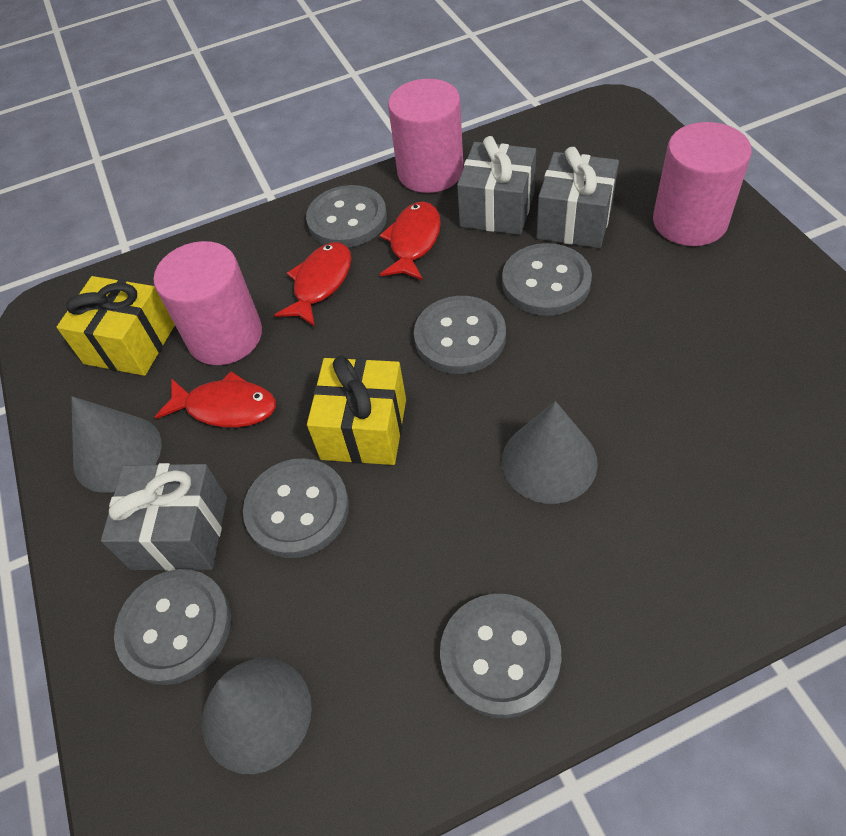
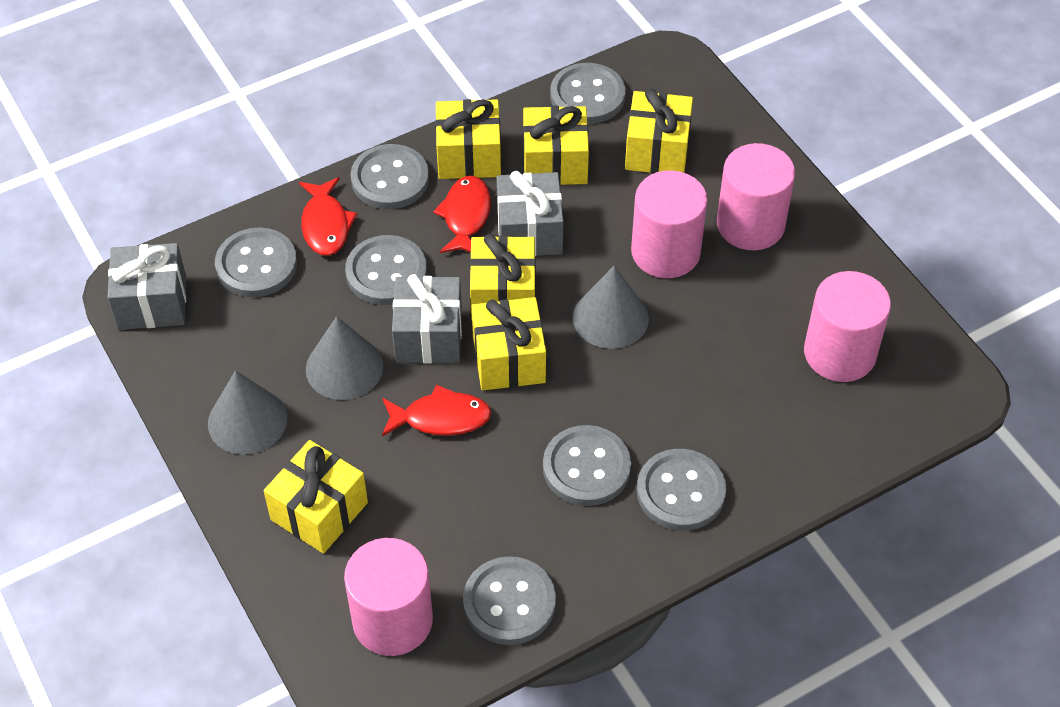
grey button: 6 -> 7
pink cylinder: 3 -> 4
yellow gift: 2 -> 6

